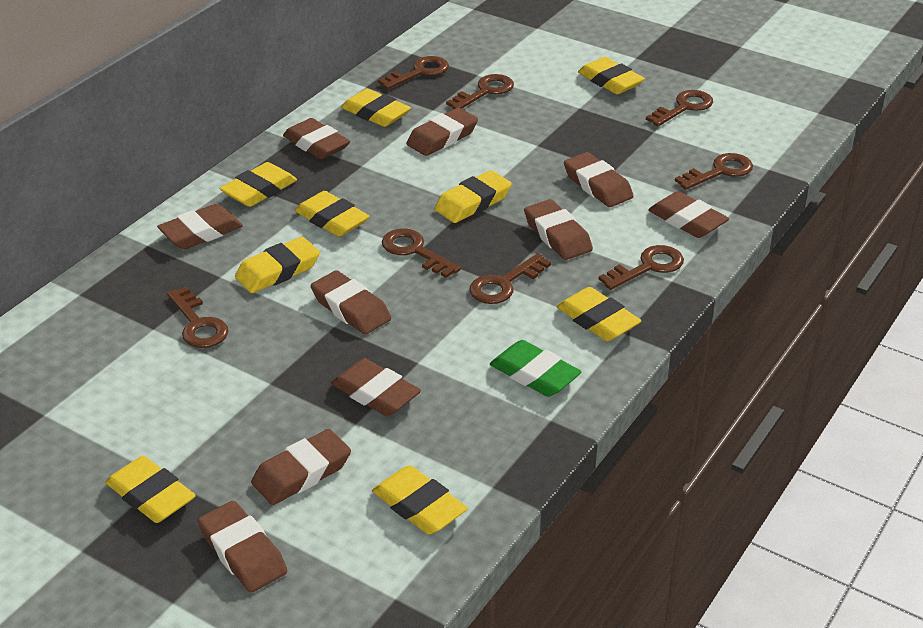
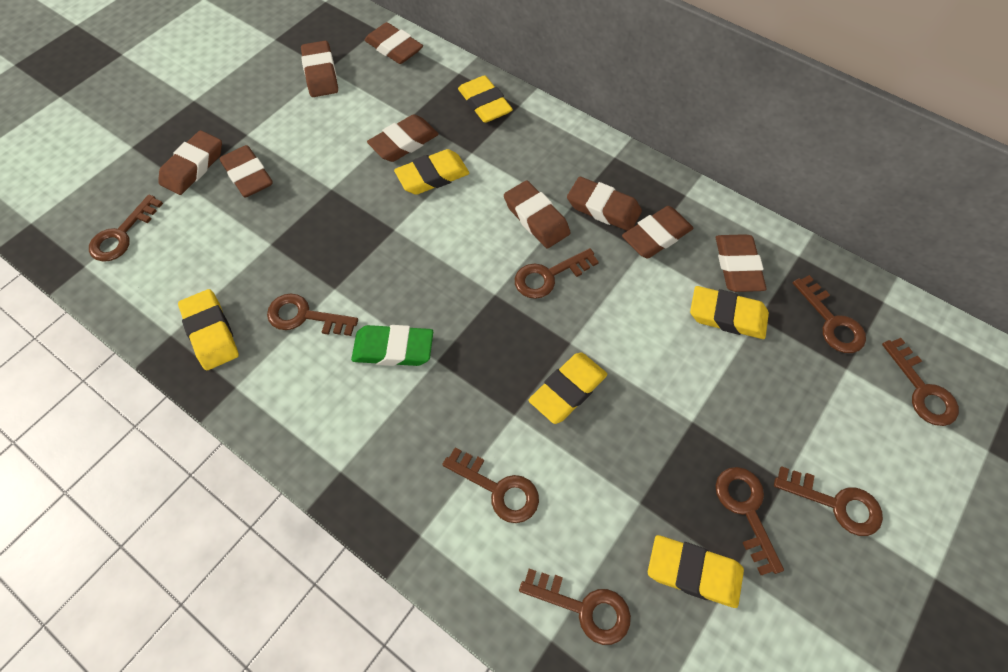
brown eraser: 10 -> 9
brown key: 8 -> 9
yellow eraser: 9 -> 6

